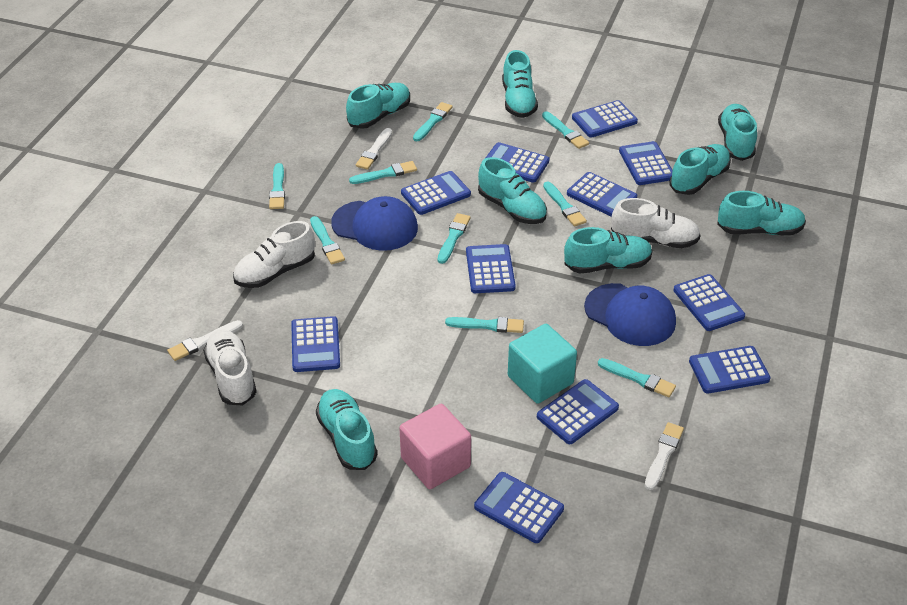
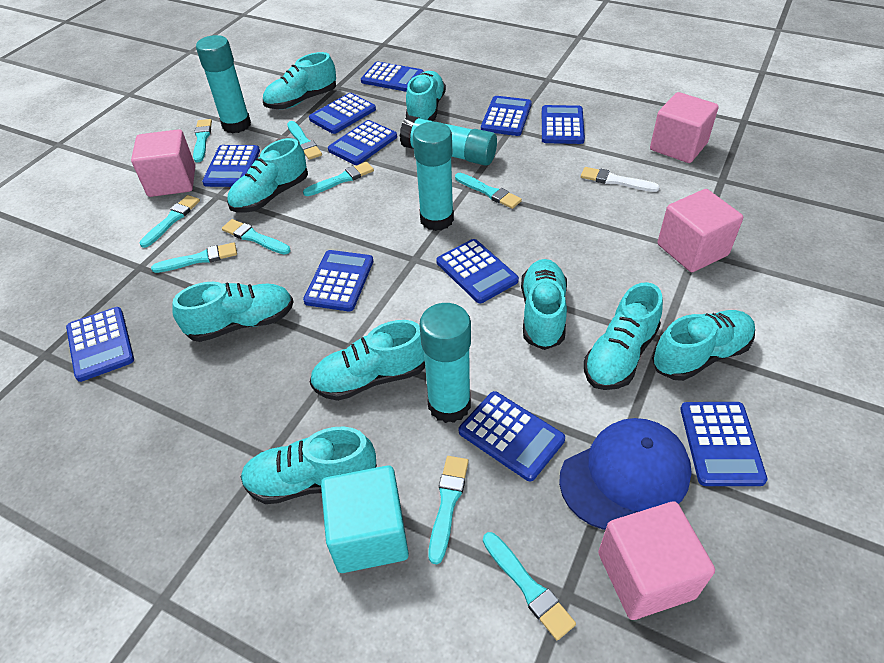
blue cap: 2 -> 1
pink cube: 1 -> 4
turquoise glue stick: 0 -> 4
turquoise shoe: 8 -> 9
white brush: 3 -> 1
white shoe: 3 -> 0

